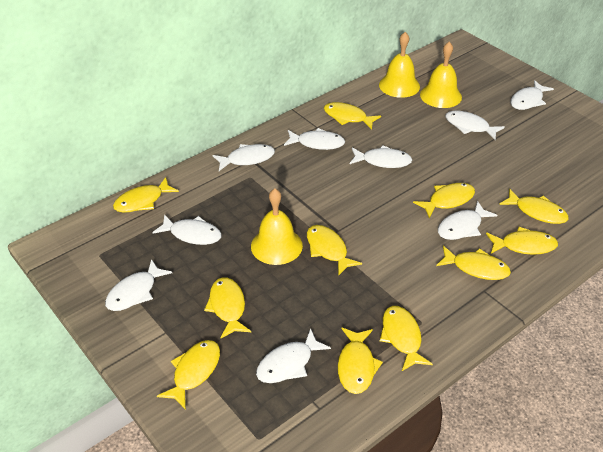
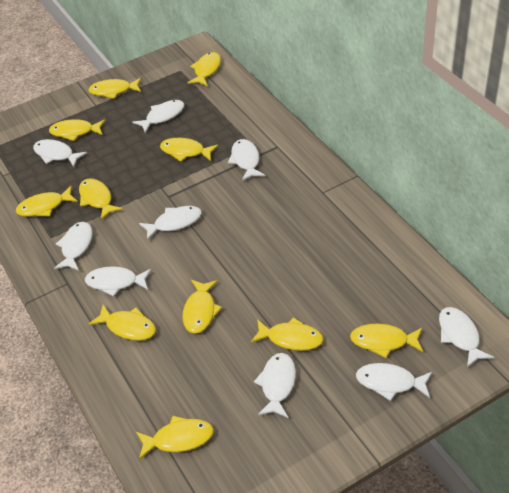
yellow bell: 3 -> 0

